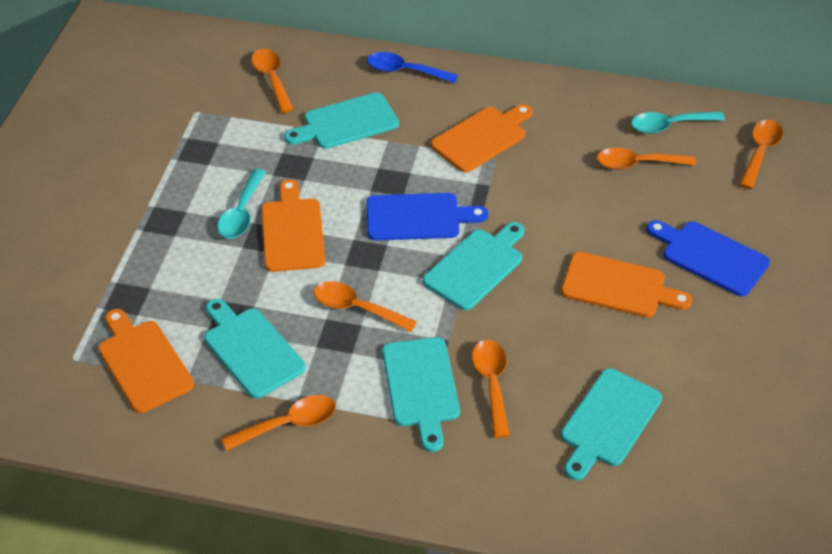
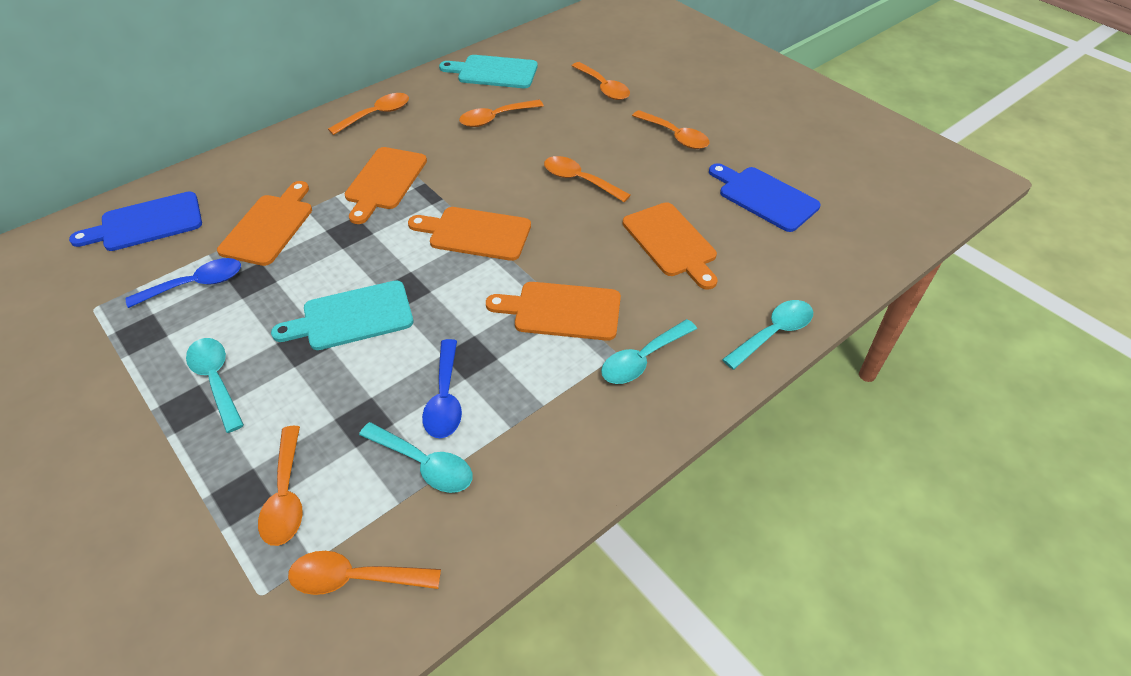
blue spoon: 1 -> 2
orange cutting board: 4 -> 5
orange spoon: 6 -> 7
turquoise cutting board: 5 -> 2
turquoise spoon: 2 -> 4

